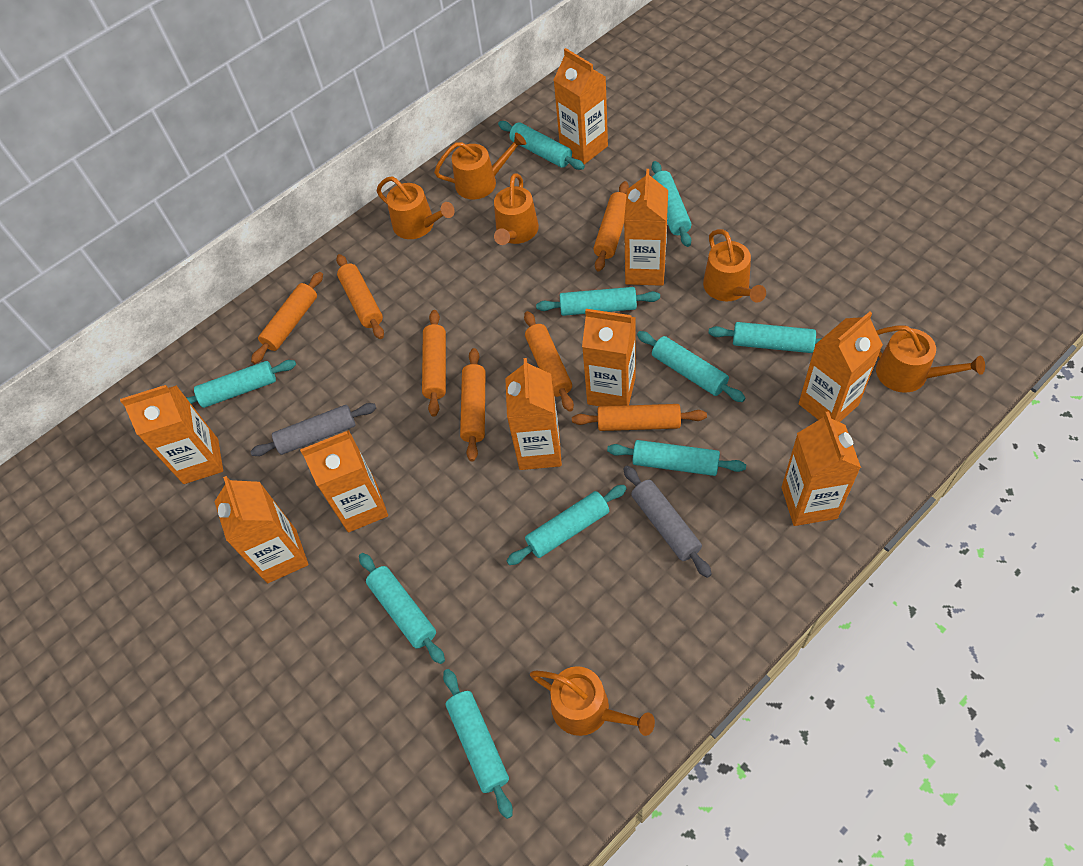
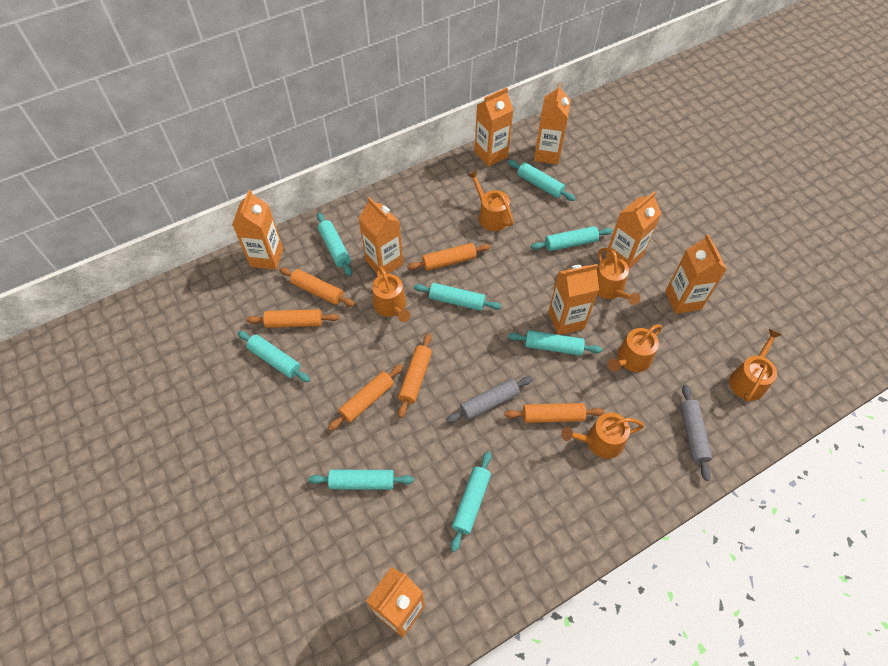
orange carton: 9 -> 8
orange rolling pin: 7 -> 6
turquoise rolling pin: 10 -> 8

